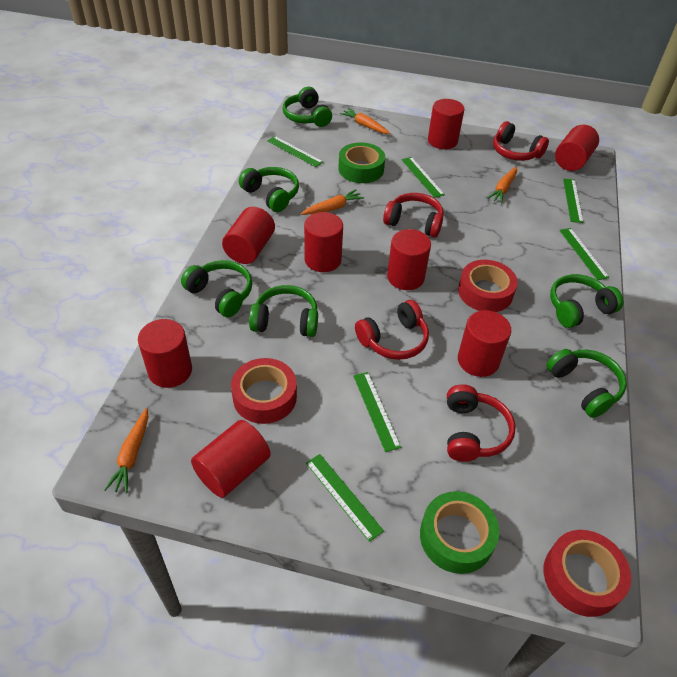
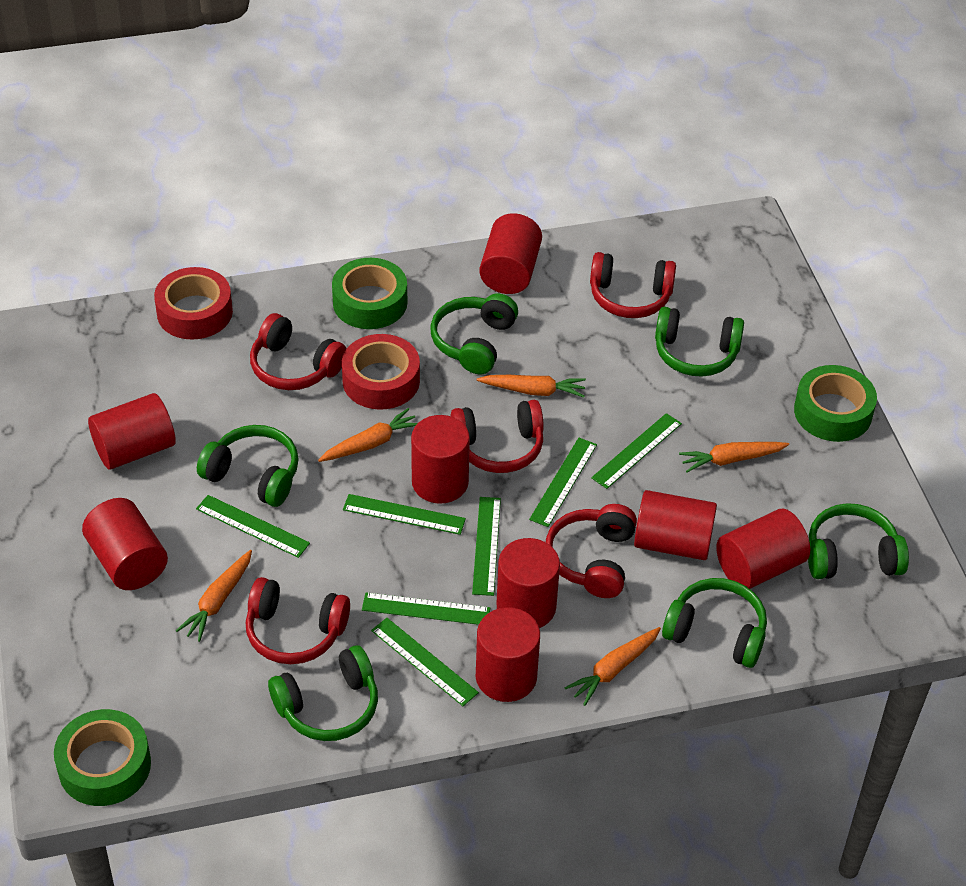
green ruler: 6 -> 7
green tape: 2 -> 3
orange carrot: 4 -> 5
red headphones: 4 -> 5
red tape: 3 -> 2

